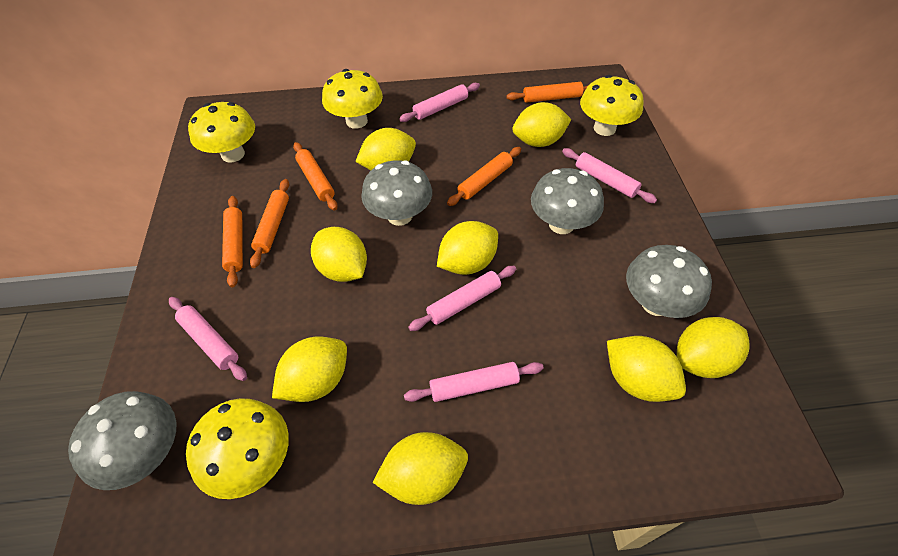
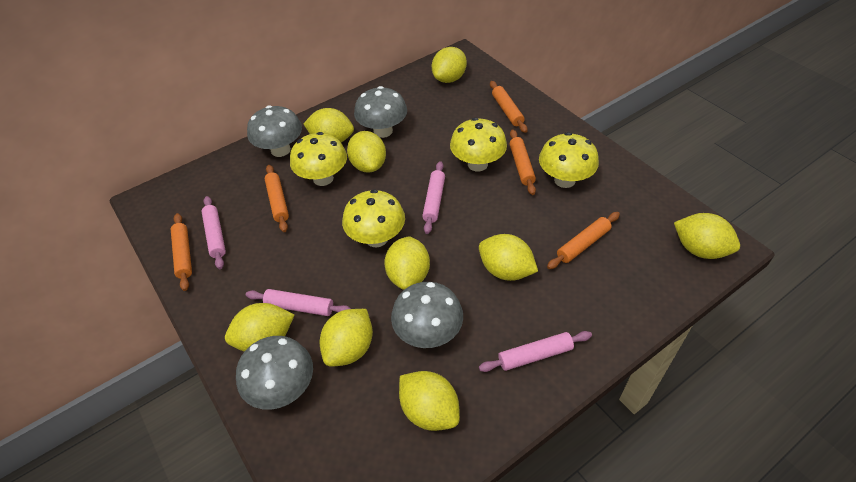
pink rolling pin: 5 -> 4
yellow lemon: 8 -> 9

